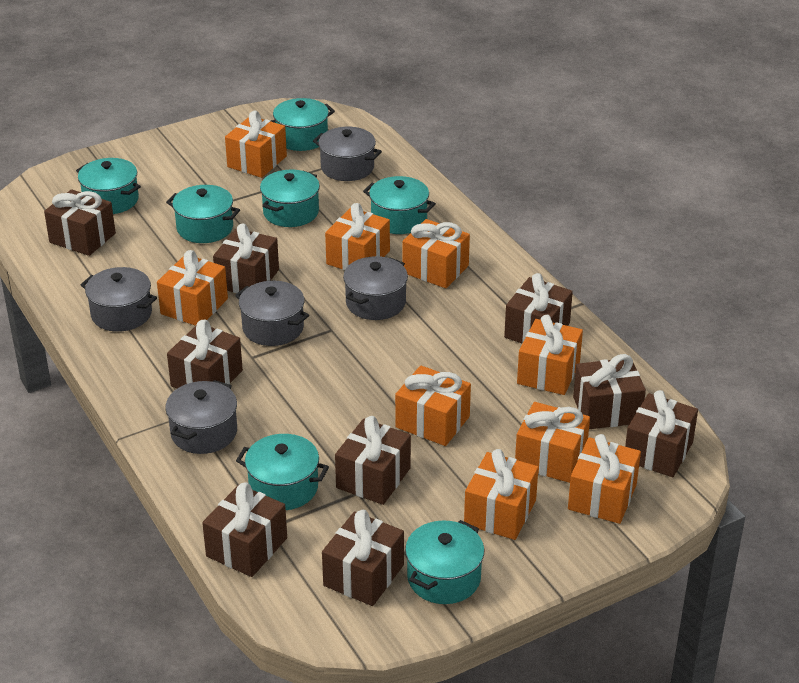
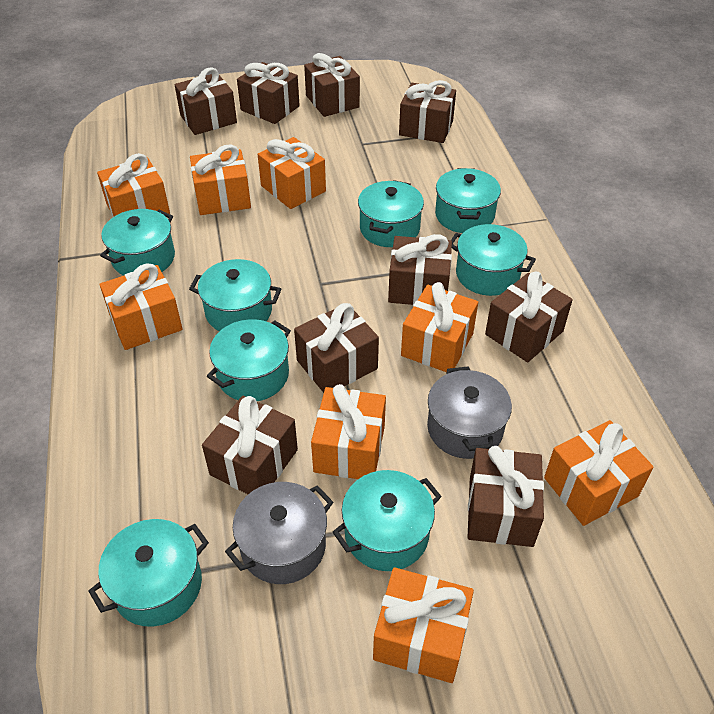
grey pot: 5 -> 2
orange gift: 9 -> 8
turquoise pot: 7 -> 8

